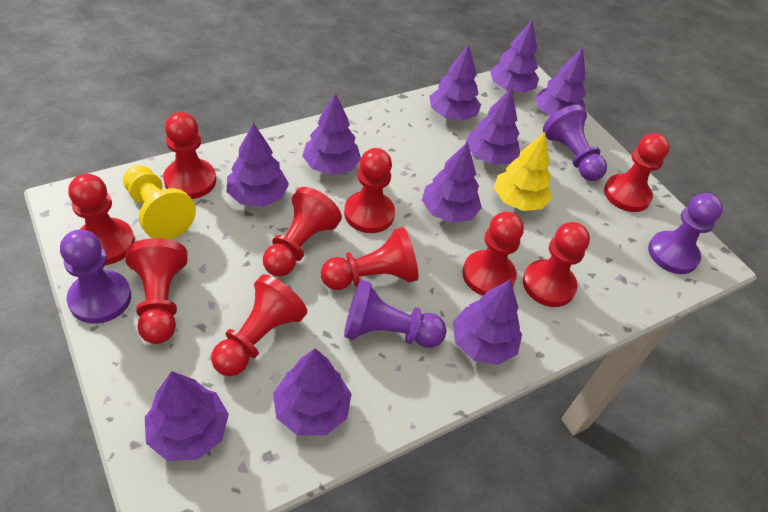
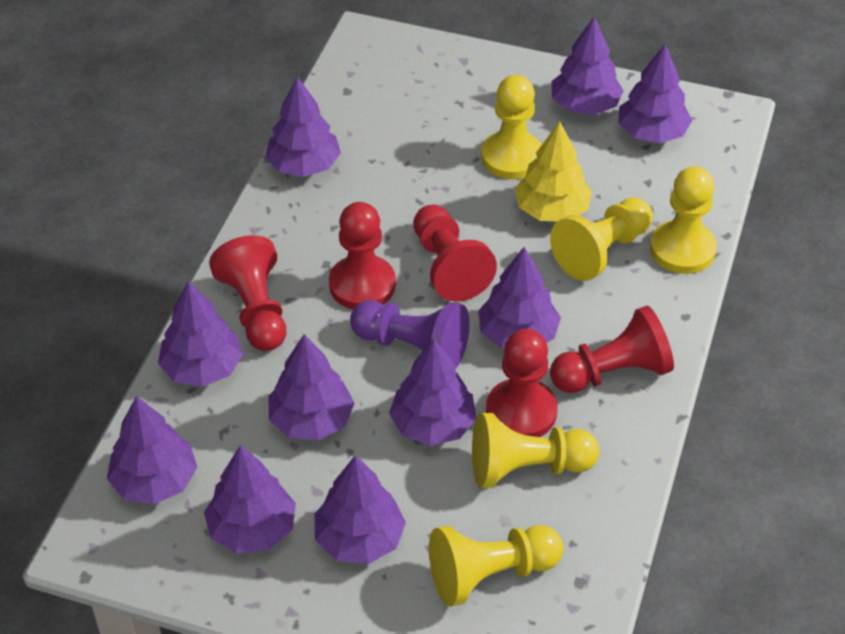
purple pawn: 4 -> 1
red pawn: 10 -> 5
yellow pawn: 1 -> 5

